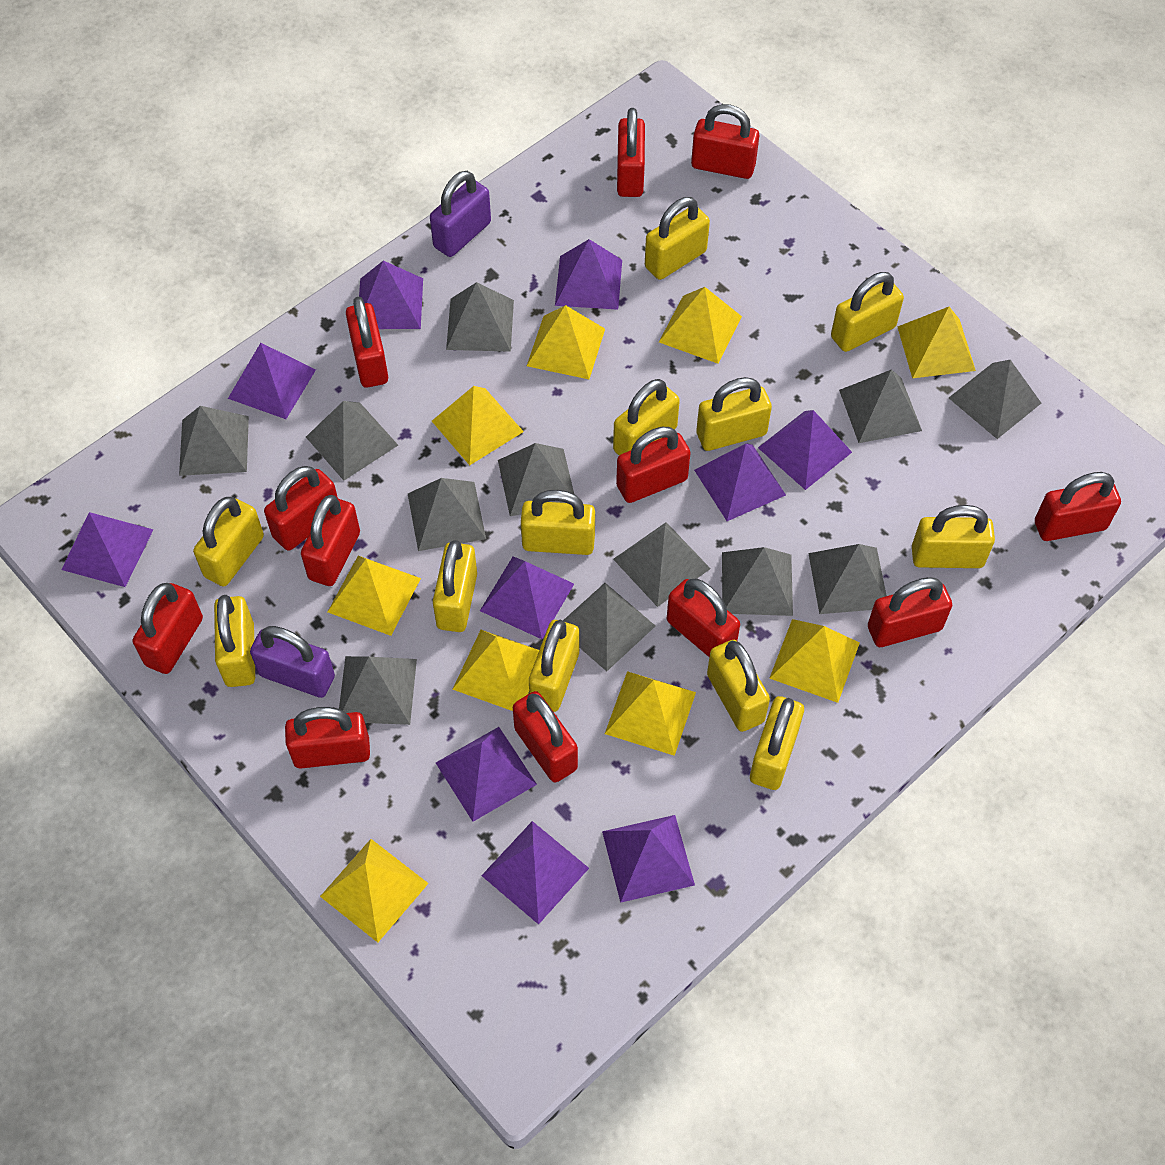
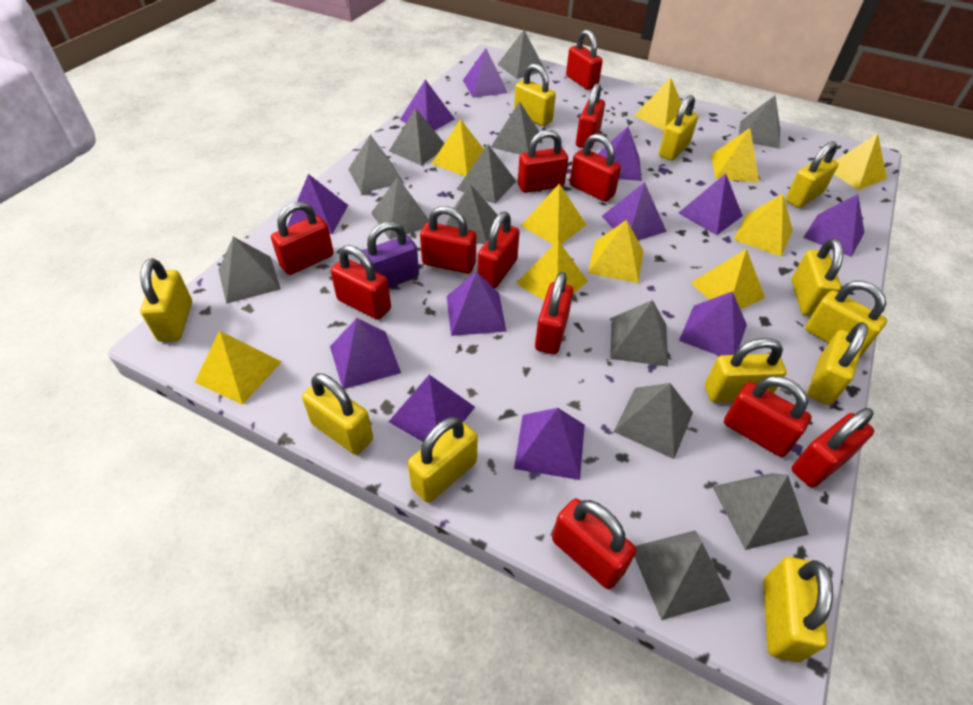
grey pyramid: 12 -> 13
purple padlock: 2 -> 1
purple pyramid: 10 -> 12
yellow padlock: 12 -> 11
yellow pyramid: 9 -> 10

